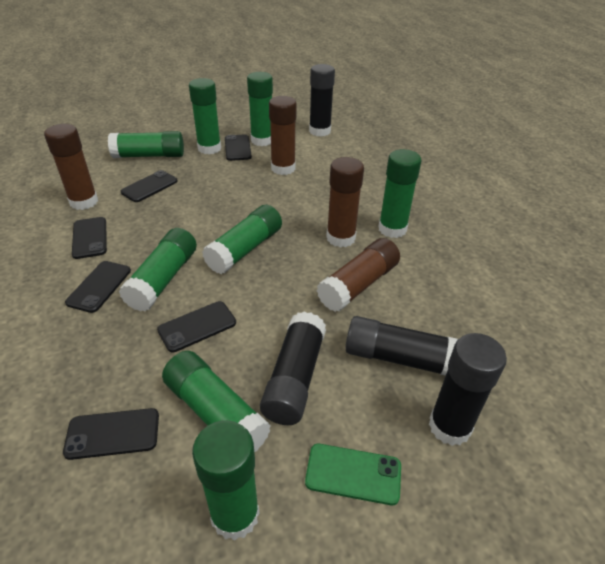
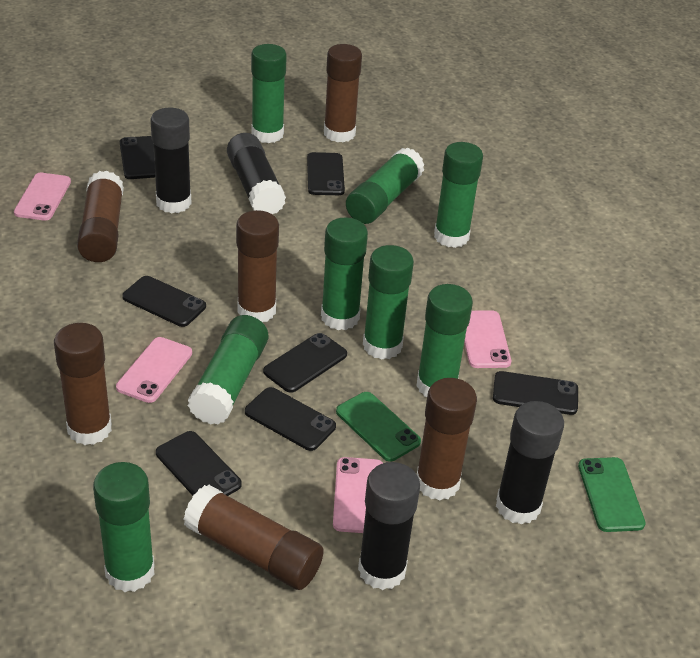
black phone: 6 -> 7
brown glue stick: 4 -> 6
green phone: 1 -> 2
pink phone: 0 -> 4

